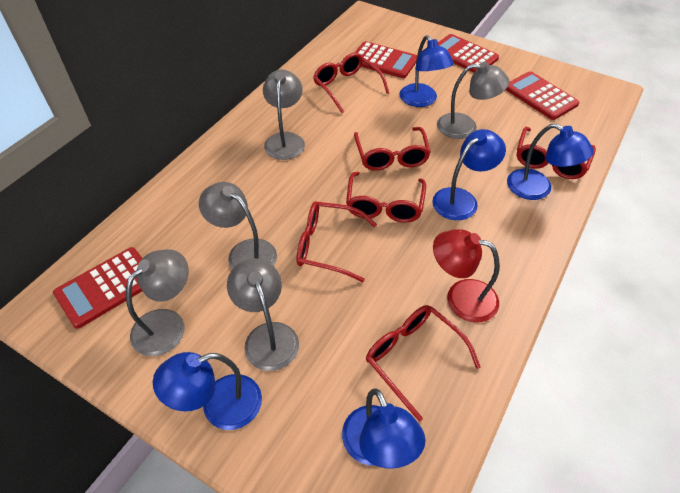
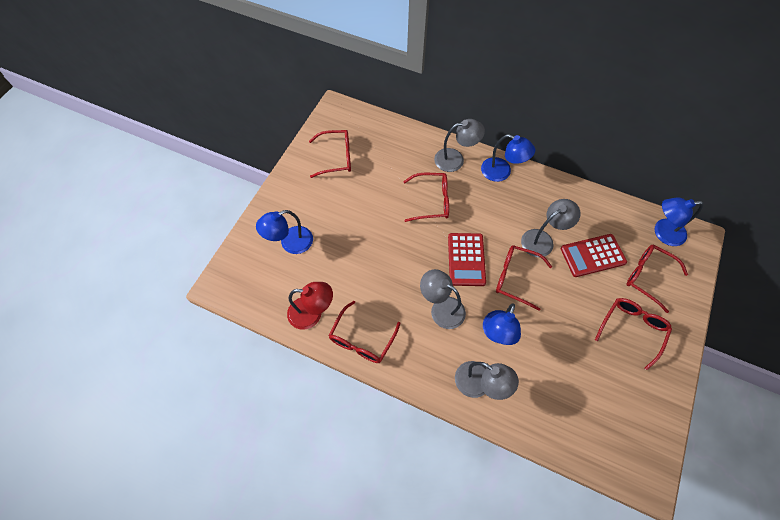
blue lamp: 5 -> 4
grey lamp: 5 -> 4
red calculator: 4 -> 2

